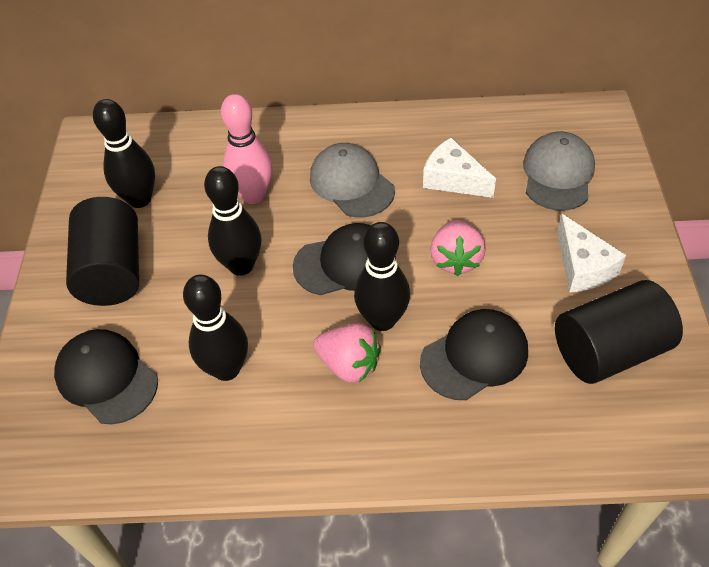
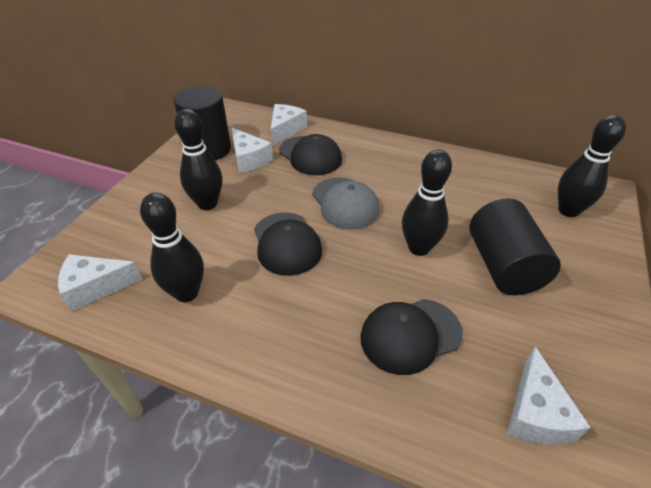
grey cap: 2 -> 1
pink bowling pin: 1 -> 0
pink strawberry: 2 -> 0
white cheese: 2 -> 4

